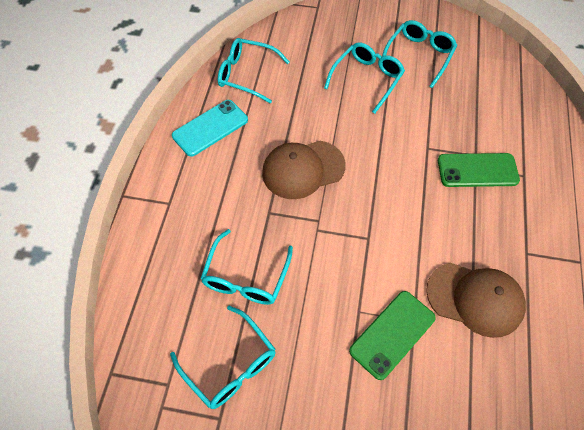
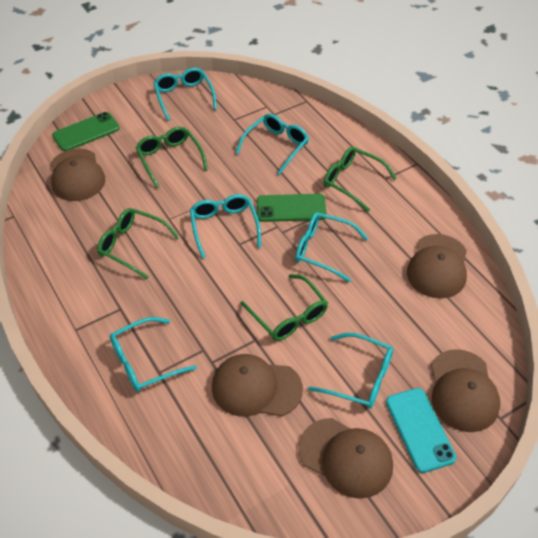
brown cap: 2 -> 5
green glasses: 0 -> 4
turquoise glasses: 5 -> 6

